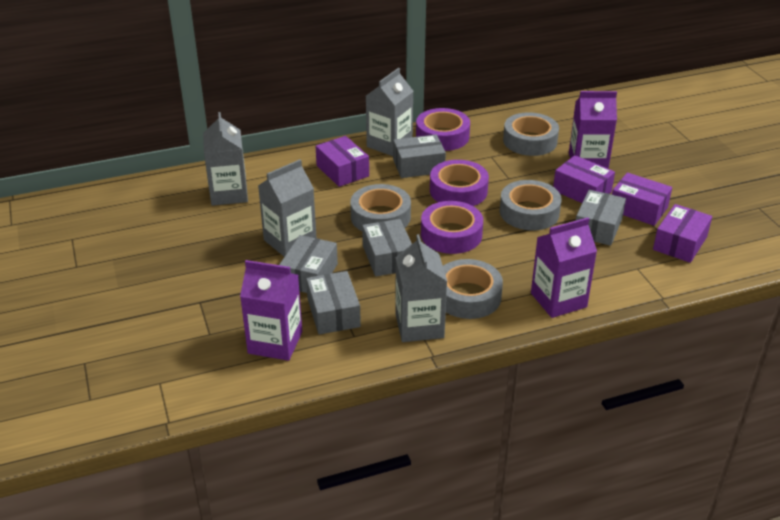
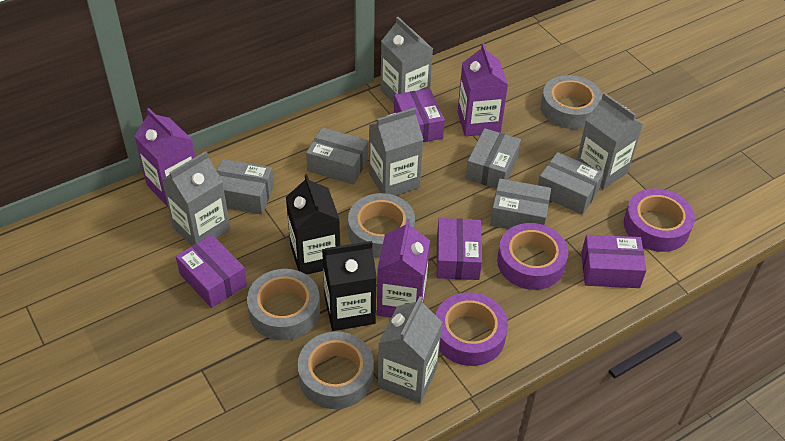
black carton: 0 -> 2
grey carton: 4 -> 5

